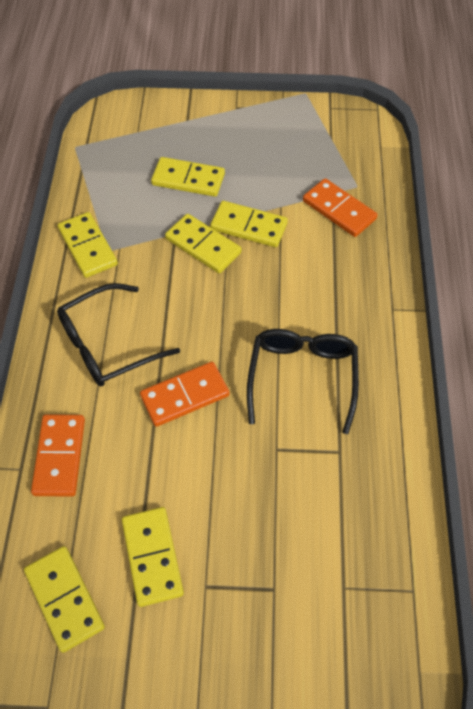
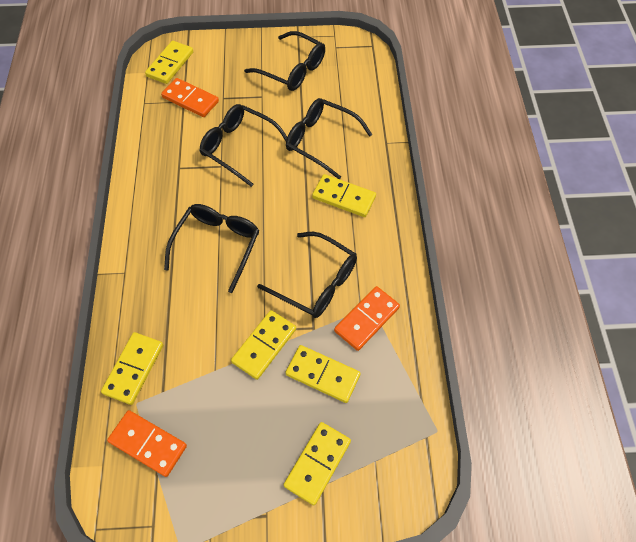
black glasses: 2 -> 5

